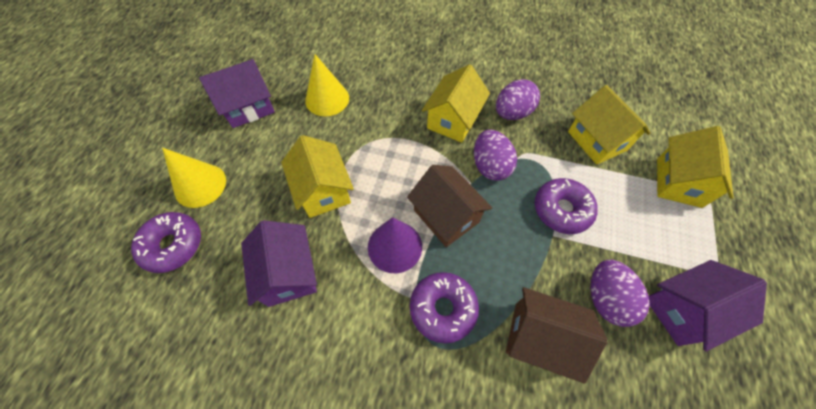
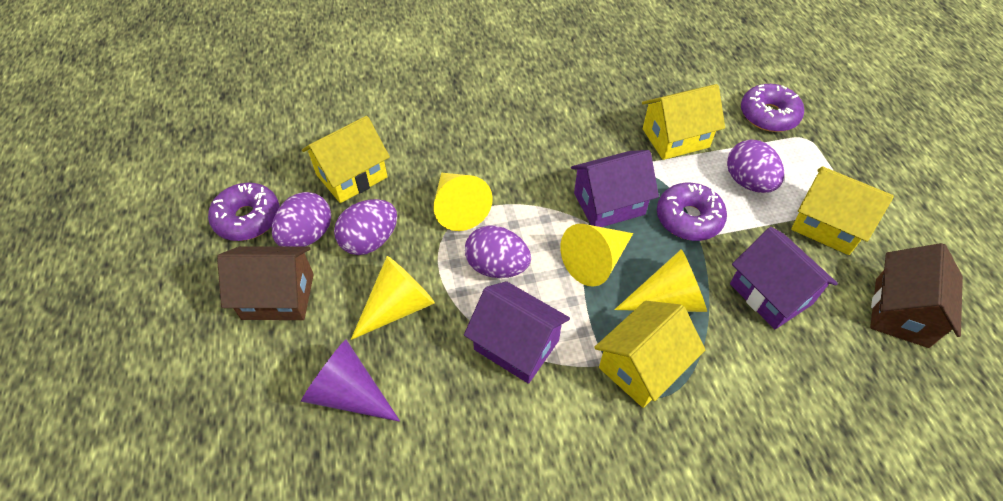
purple egg: 3 -> 4
yellow cone: 2 -> 4

